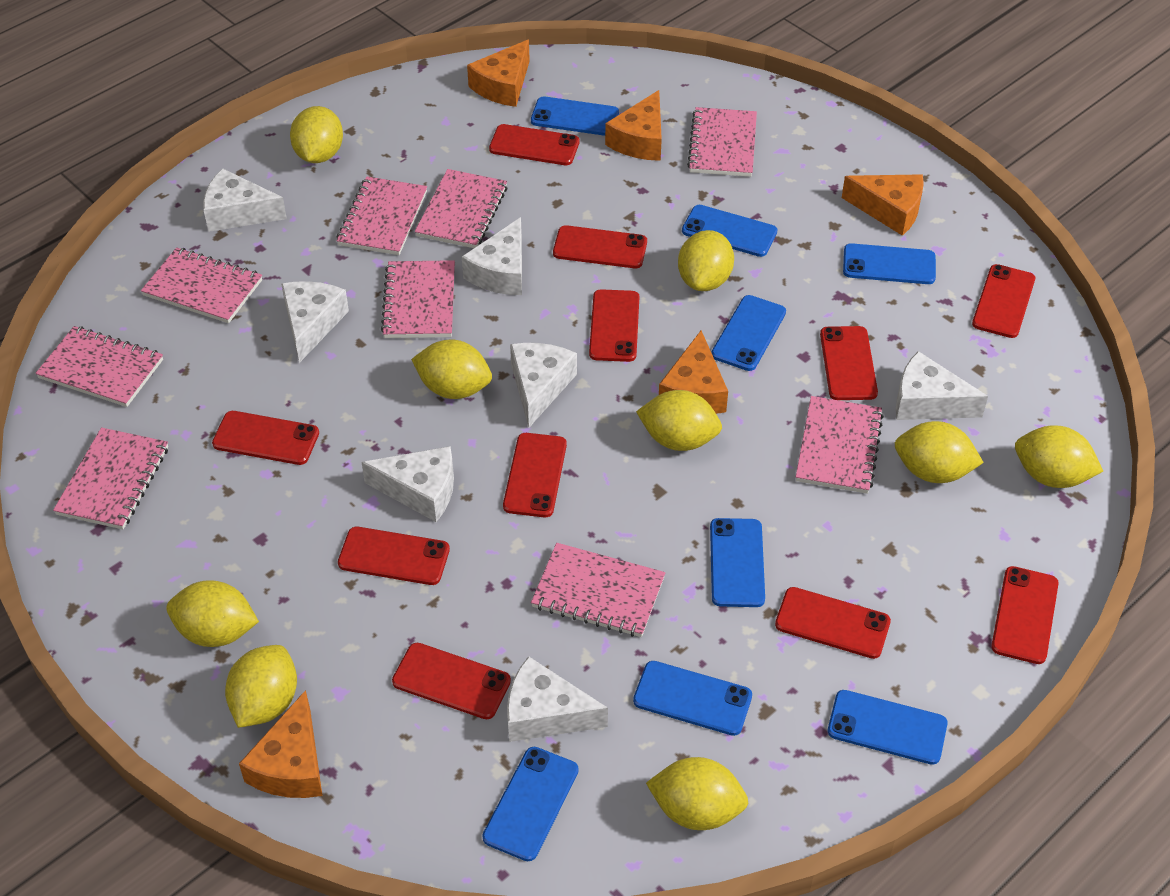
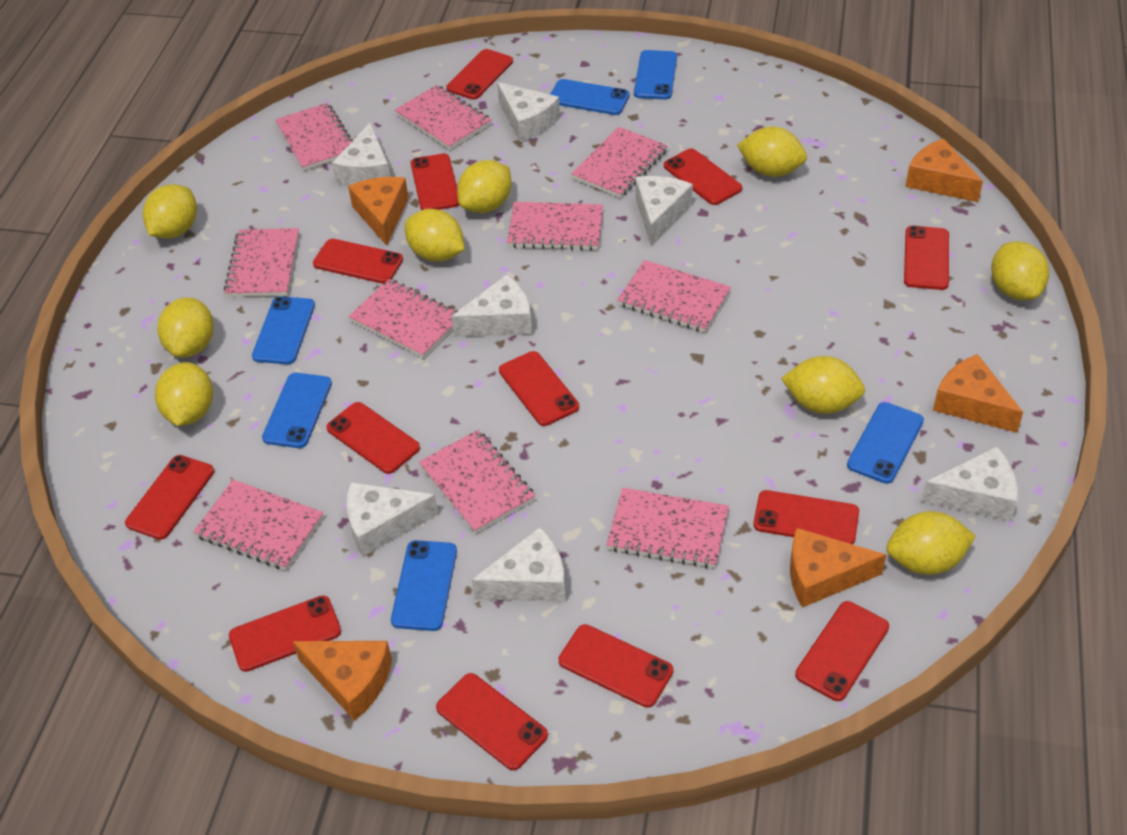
blue phone: 8 -> 6
pink notebook: 9 -> 10
red phone: 11 -> 13

